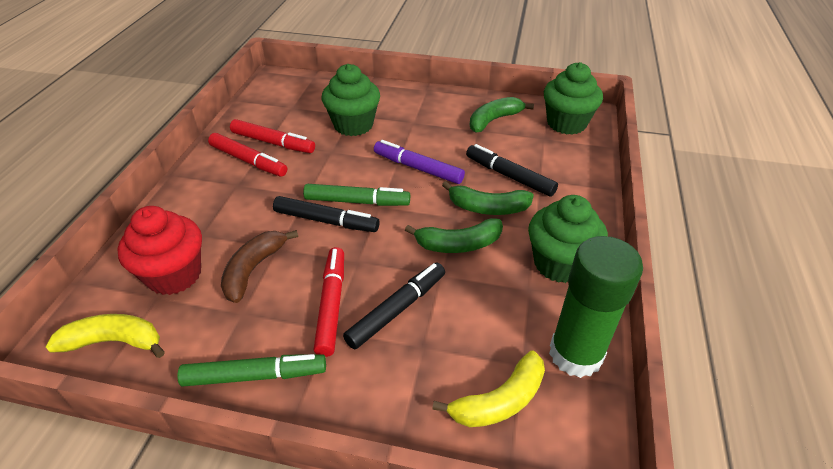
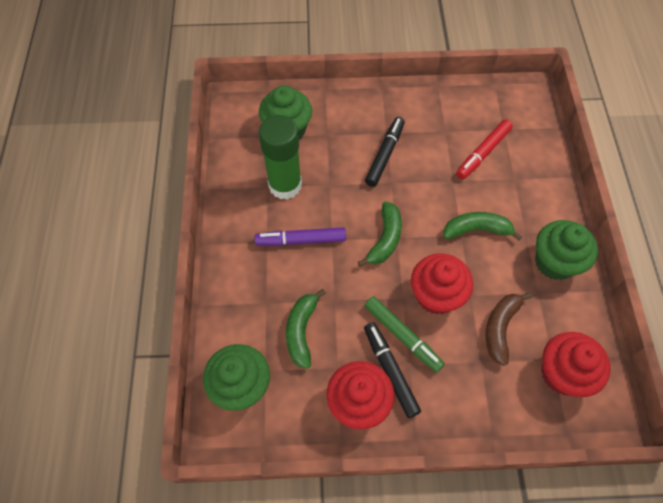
black marker: 3 -> 2
green marker: 2 -> 1
red cupcake: 1 -> 3
red marker: 3 -> 1
yellow banana: 2 -> 0

